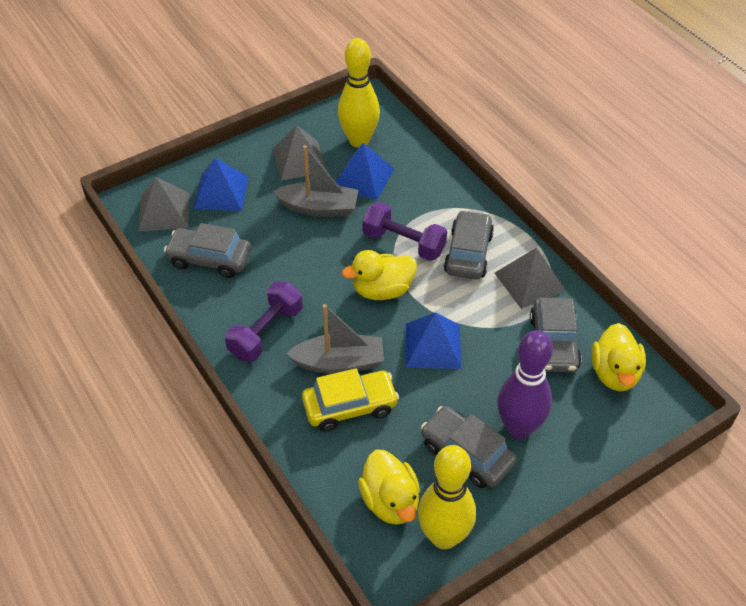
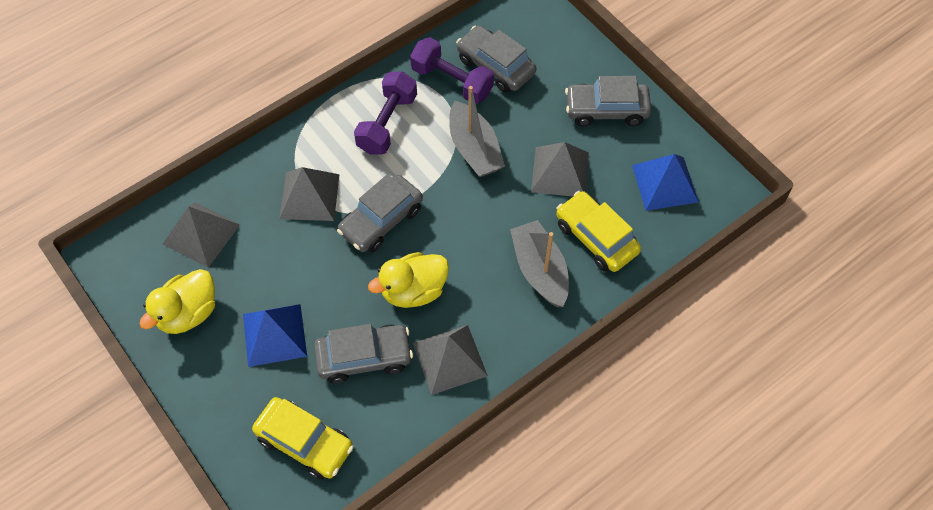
blue pyramid: 3 -> 2
grey pyramid: 3 -> 4
purple bowling pin: 1 -> 0
yellow bowling pin: 2 -> 0
yellow car: 1 -> 2
yellow duck: 3 -> 2

